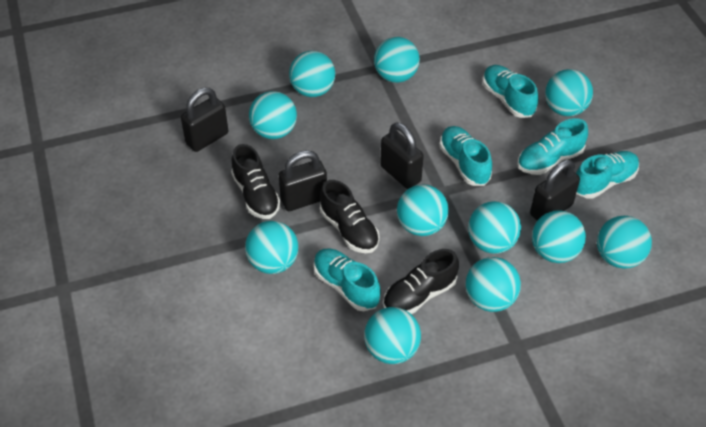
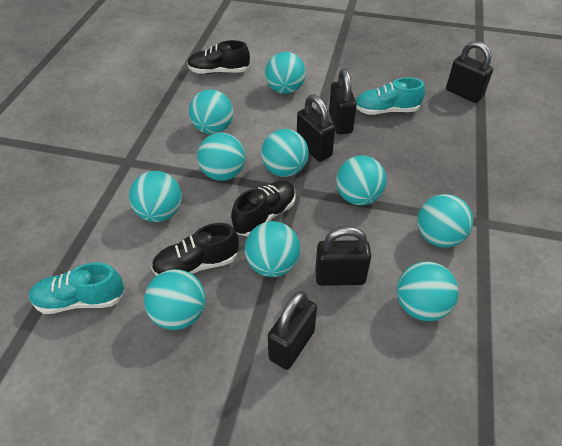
black padlock: 4 -> 5
turquoise ball: 11 -> 10
turquoise shoe: 5 -> 2

